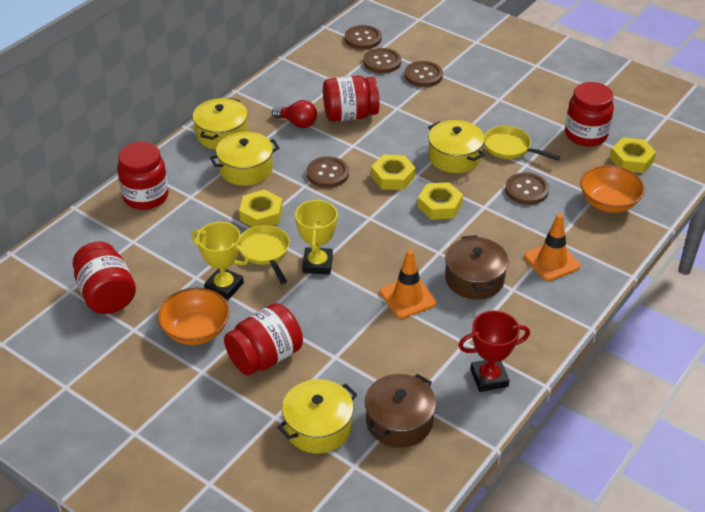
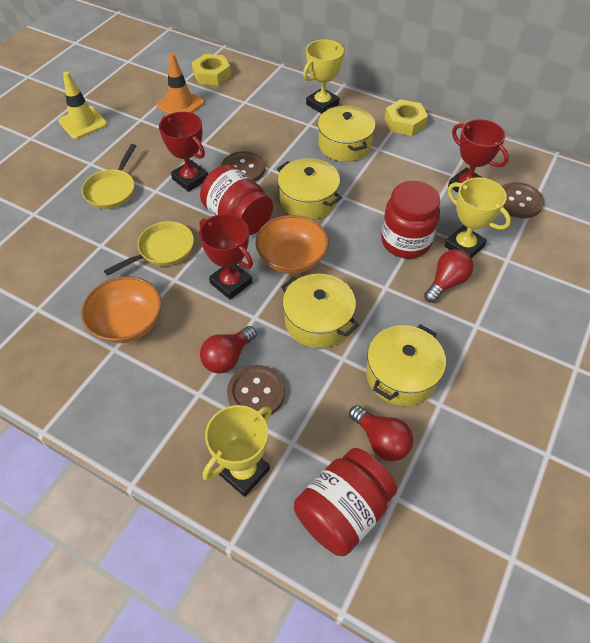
brown button: 5 -> 3
brown pot: 2 -> 0
orange traffic cone: 2 -> 1
red jar: 5 -> 3
red light bulb: 1 -> 3
red trophy: 1 -> 3
yellow nut: 4 -> 2
yellow traffic cone: 0 -> 1
yellow trophy: 2 -> 3

